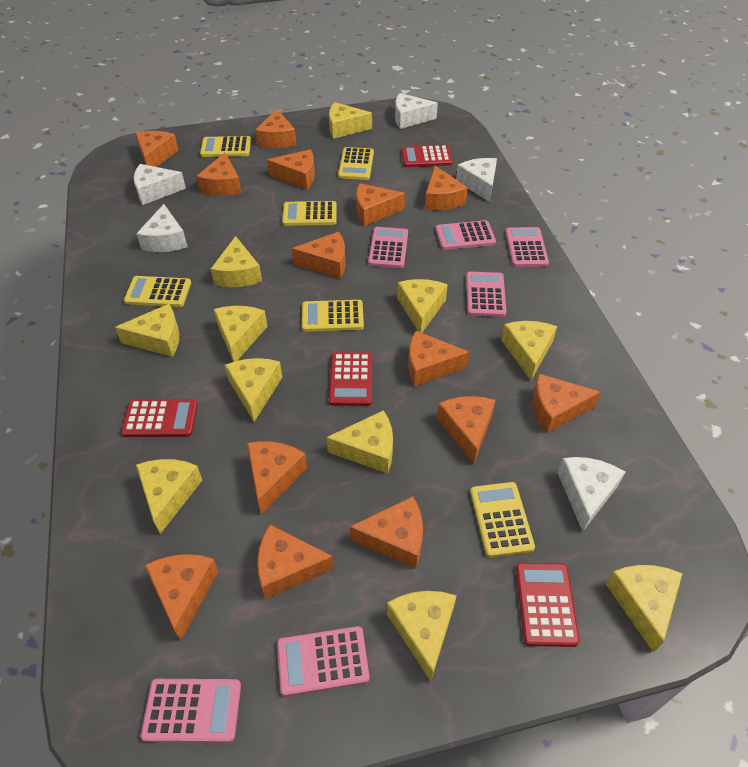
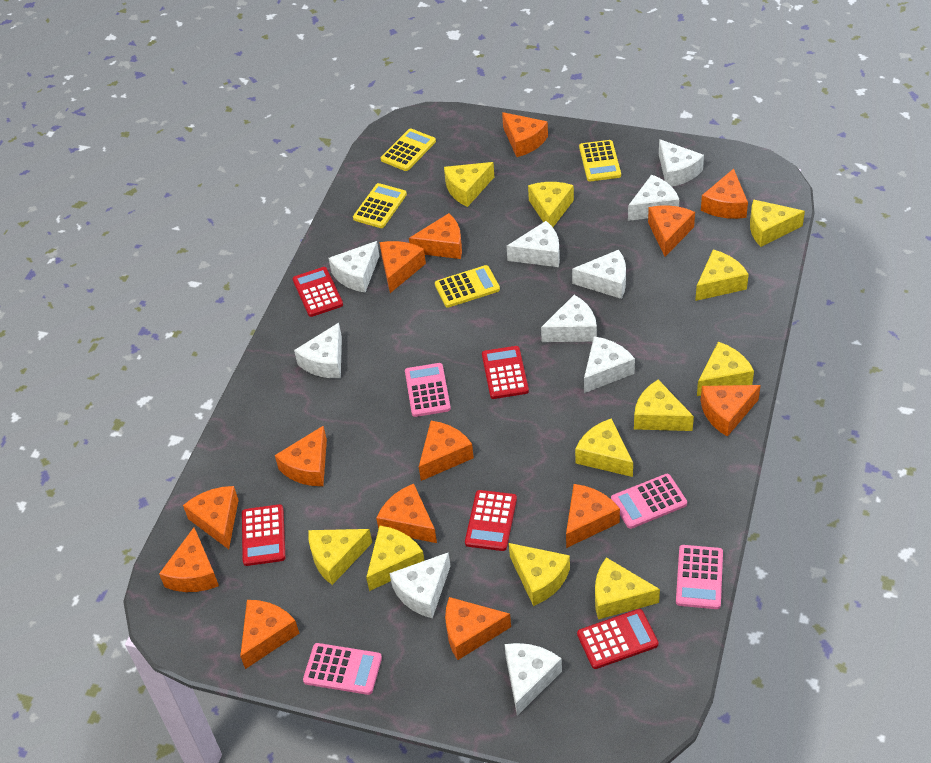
pink calculator: 6 -> 4
red calculator: 4 -> 5
white cheese: 5 -> 10
yellow calculator: 6 -> 4

